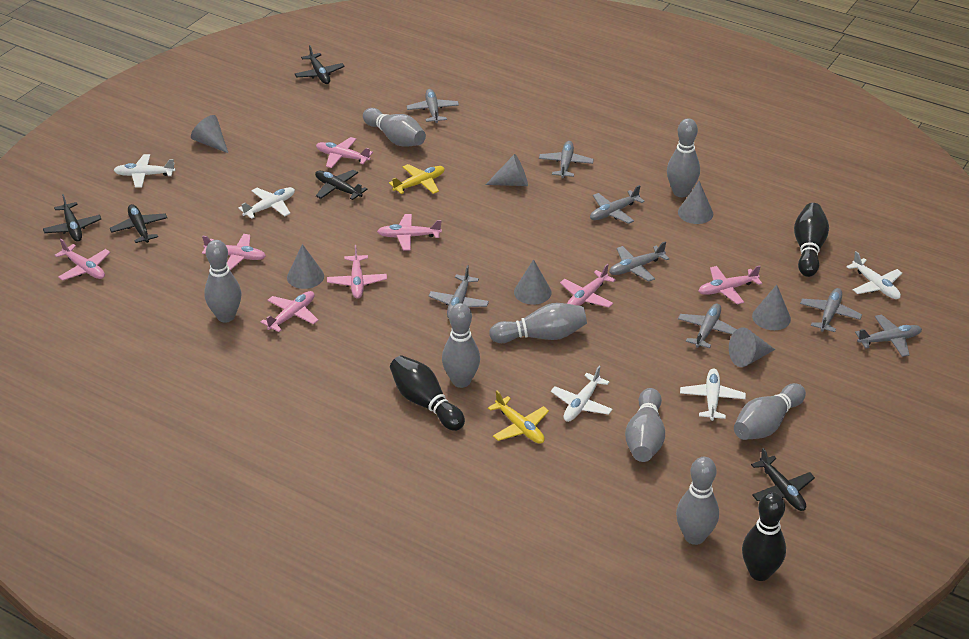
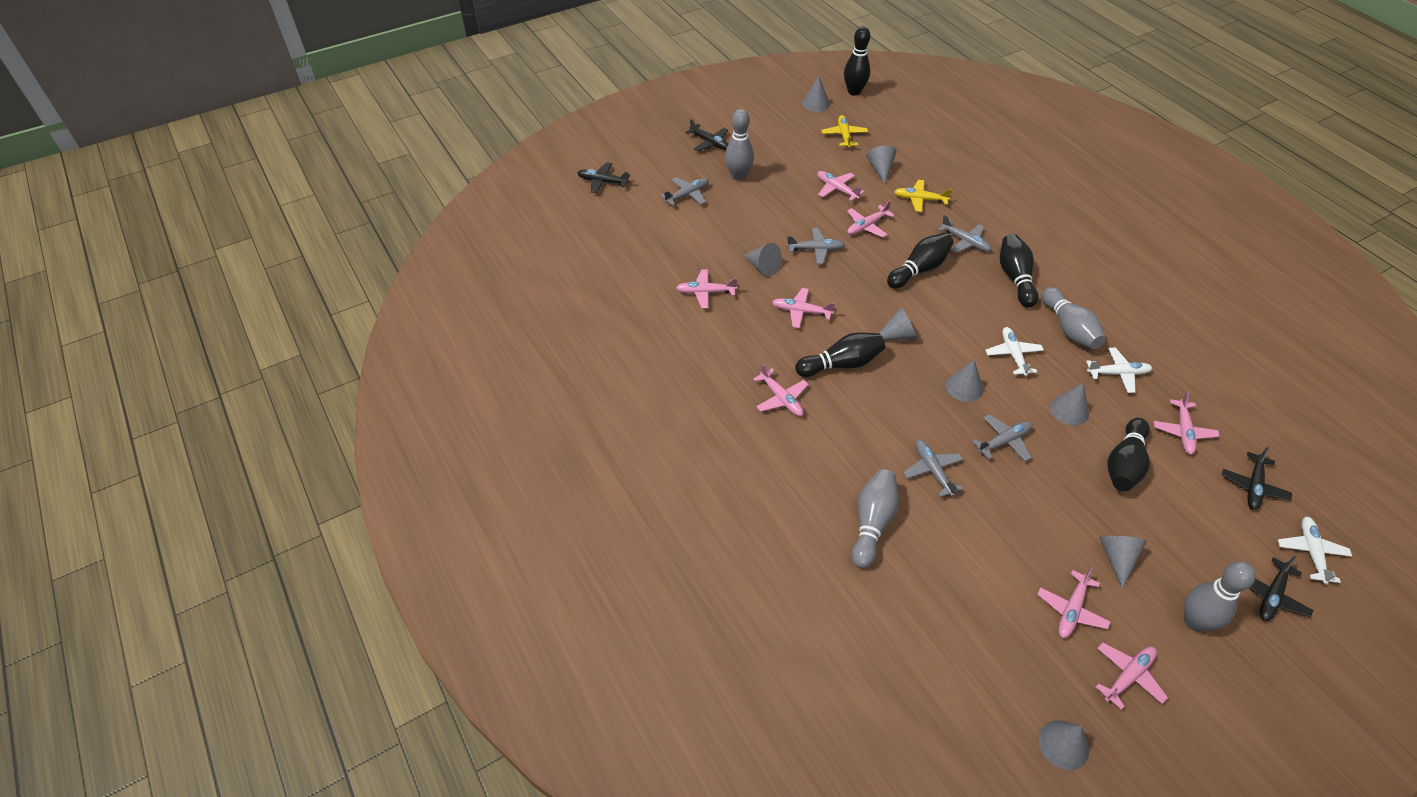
black bowling pin: 3 -> 5
black plane: 5 -> 4
grey bowling pin: 8 -> 4
grey cone: 7 -> 8
grey plane: 8 -> 5
white plane: 5 -> 3

